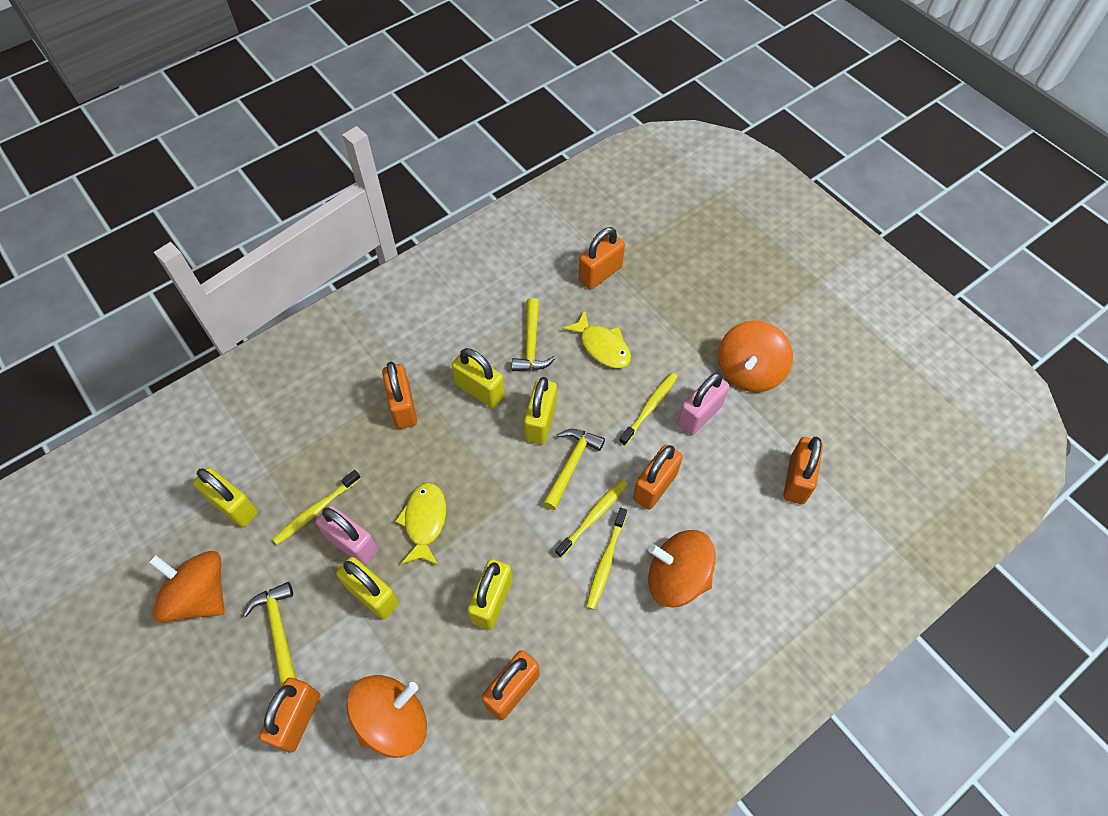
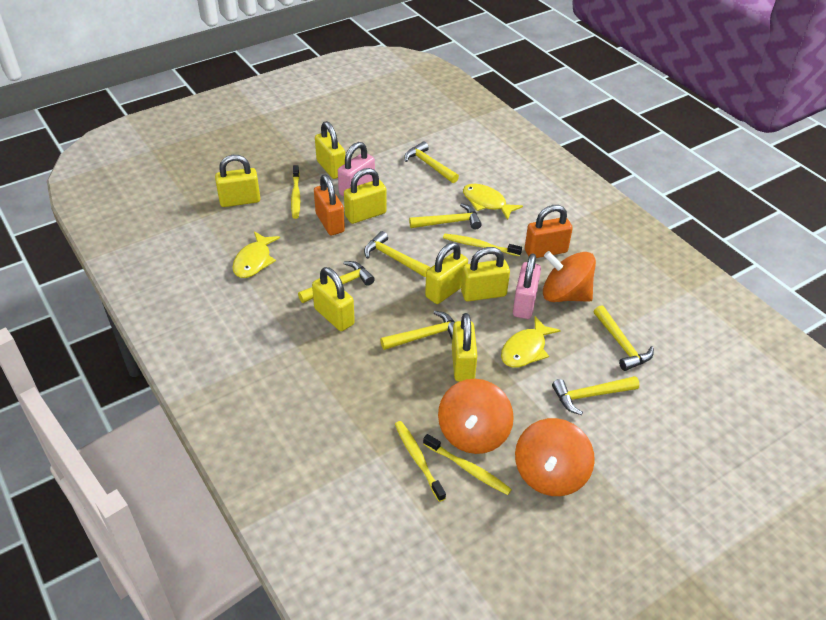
orange padlock: 6 -> 2
orange spinning top: 4 -> 3
yellow fish: 2 -> 3
yellow hammer: 3 -> 7
yellow padlock: 5 -> 7

